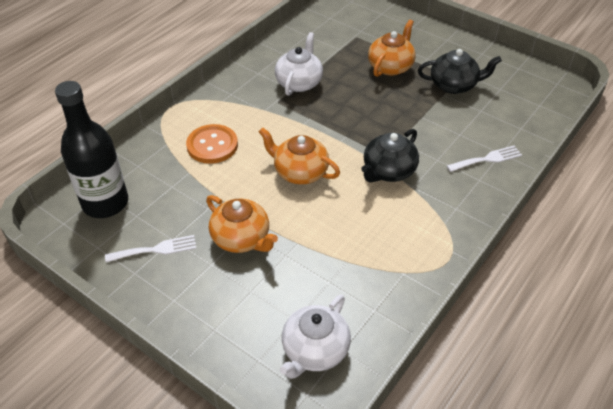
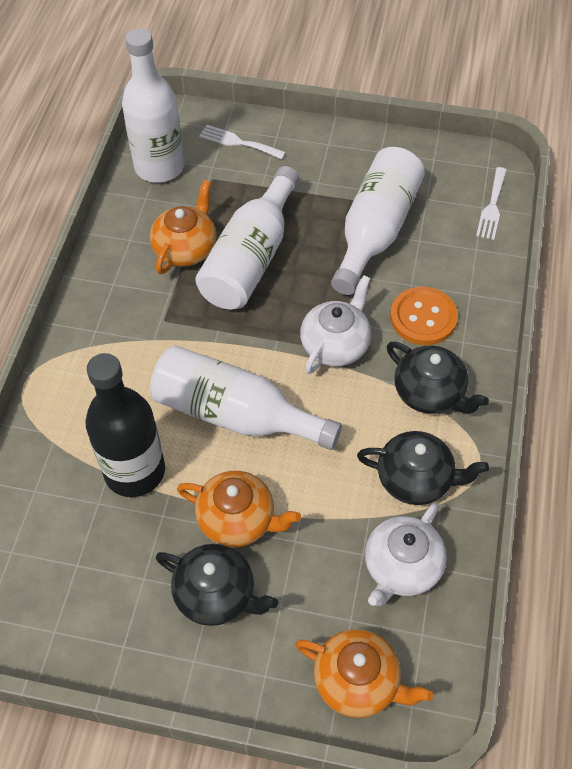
black teapot: 2 -> 3
white bottle: 0 -> 4

